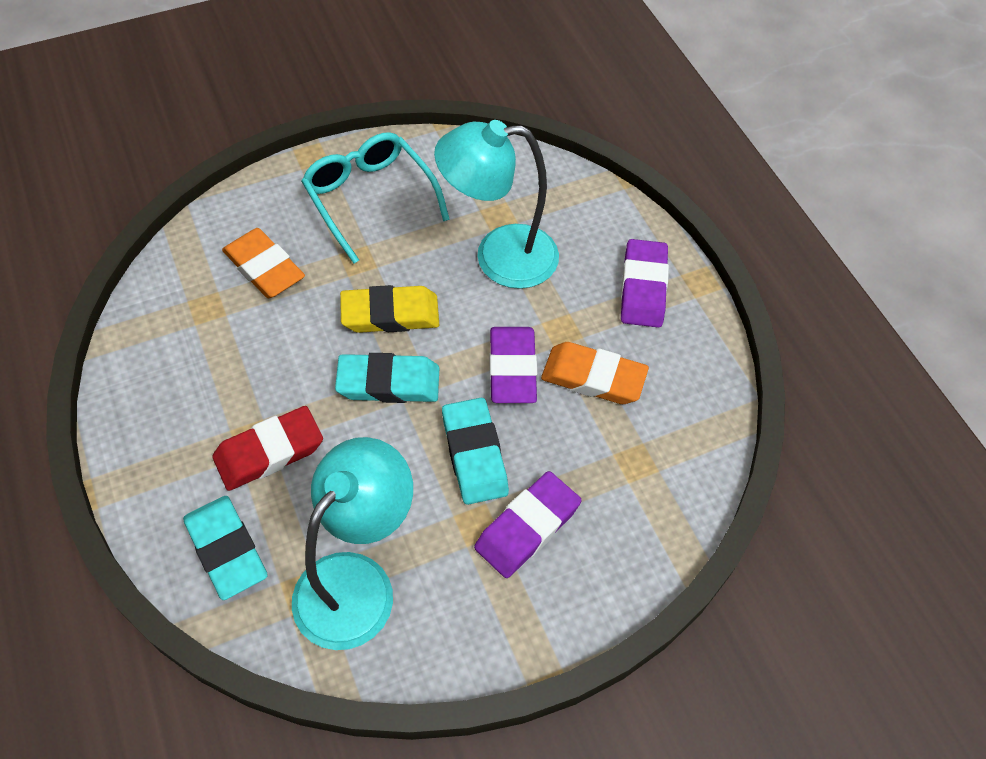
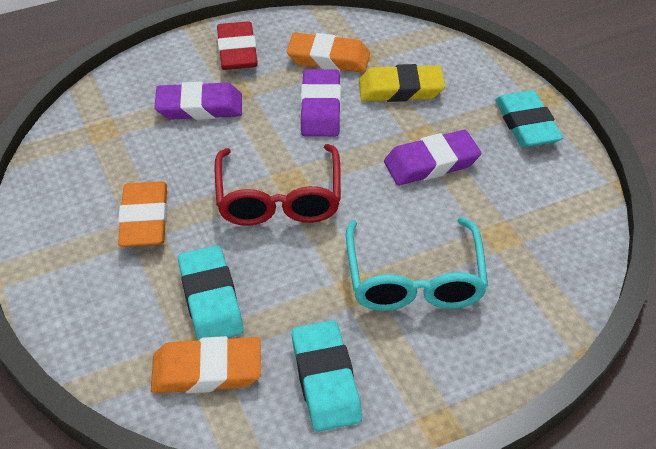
orange eraser: 2 -> 3
red glasses: 0 -> 1
turquoise lamp: 2 -> 0

